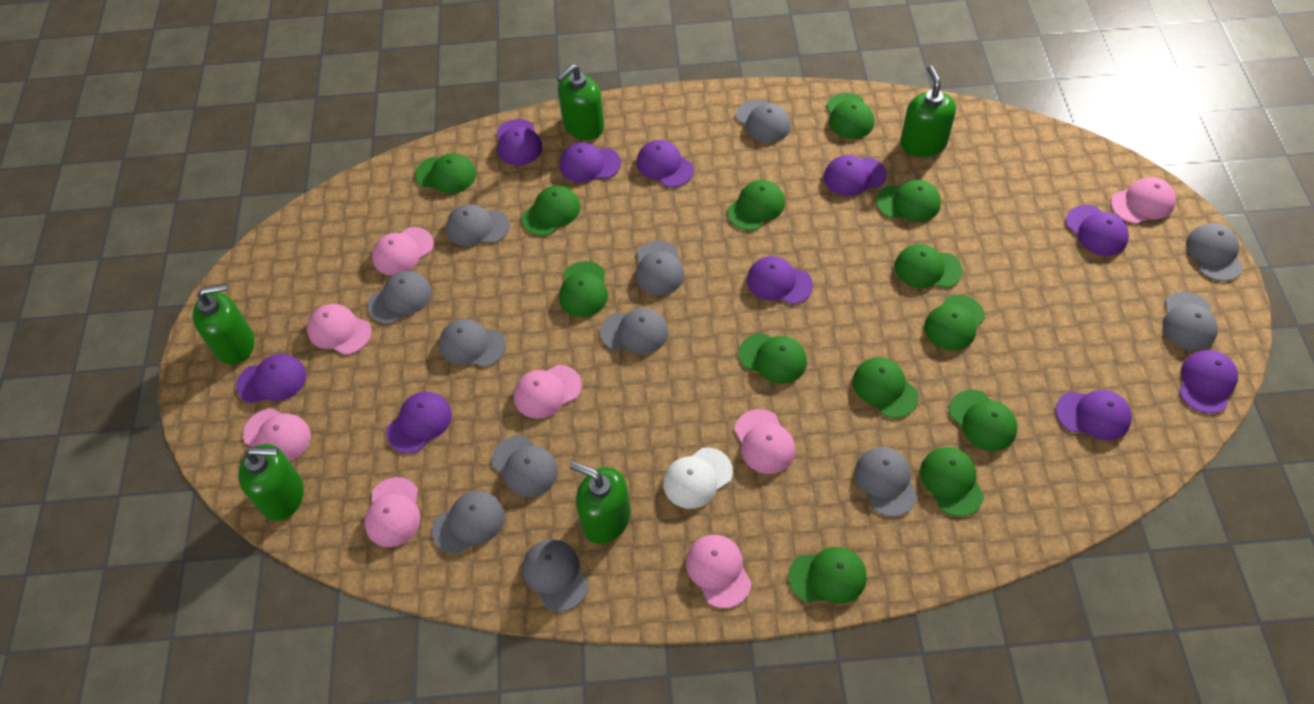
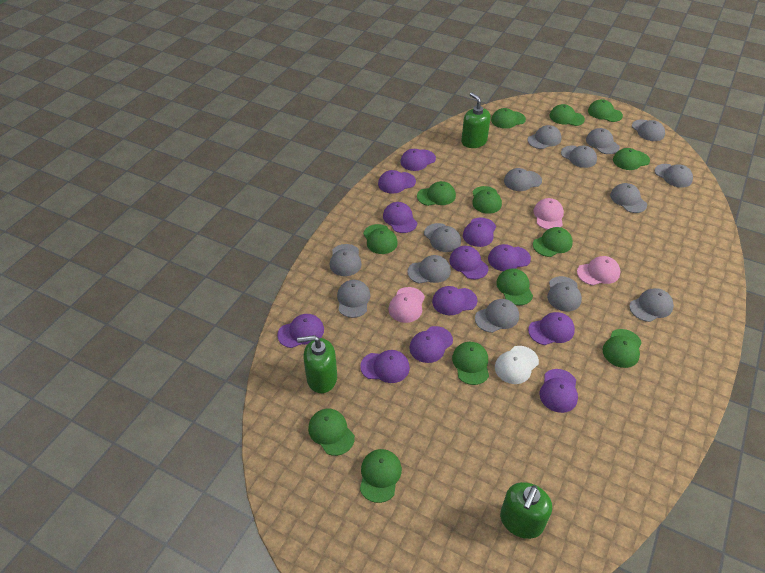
green soap dispenser: 5 -> 3
grey cap: 12 -> 14
pink cap: 8 -> 3
purple cap: 10 -> 12

